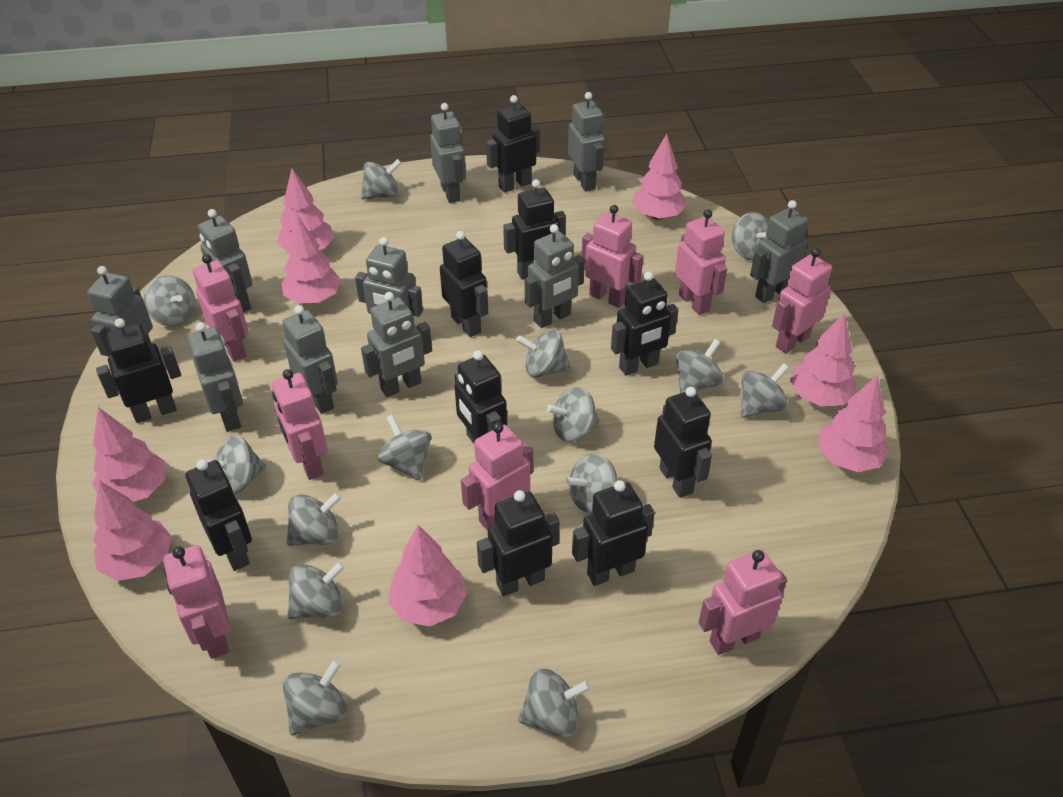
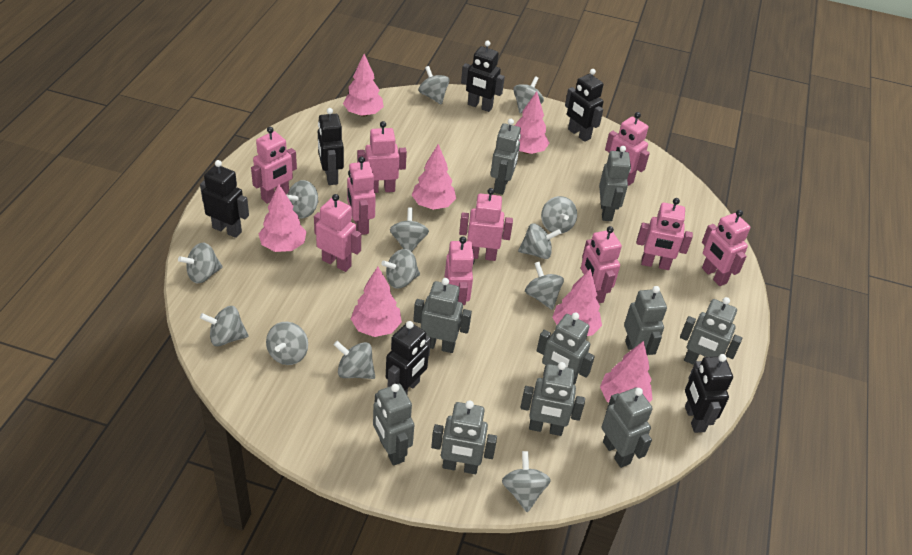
black robot: 10 -> 6
grey spinning top: 14 -> 13
pink robot: 8 -> 10
pink tree: 8 -> 7

